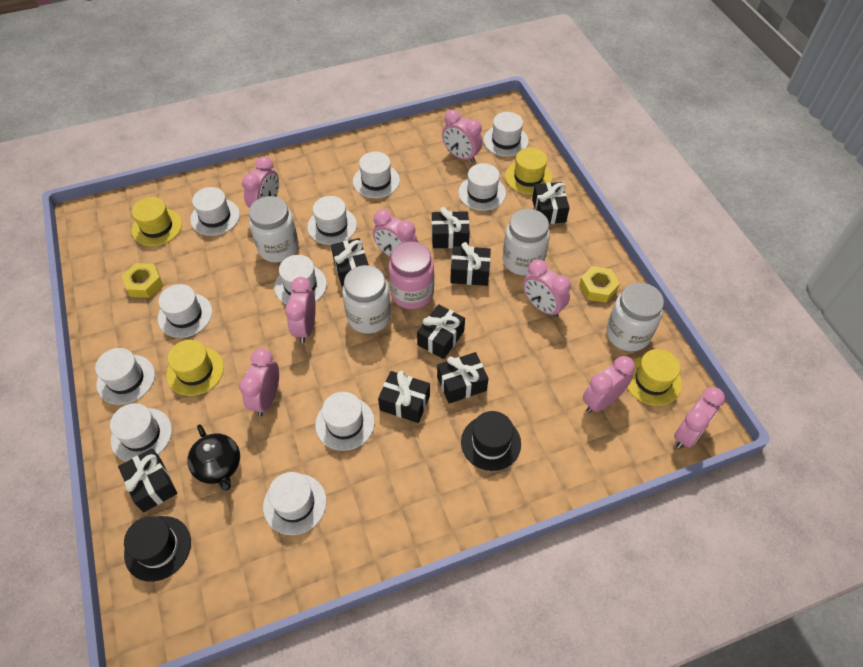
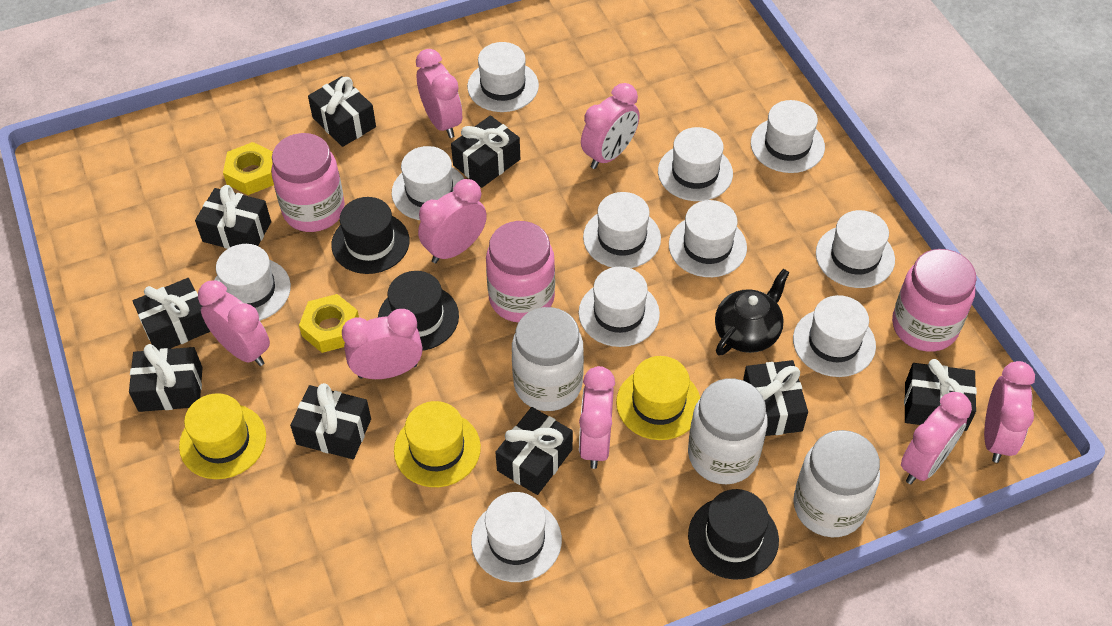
black gift: 8 -> 9
black hat: 2 -> 3
pink jar: 1 -> 3
white jar: 4 -> 3
yellow hat: 4 -> 3

